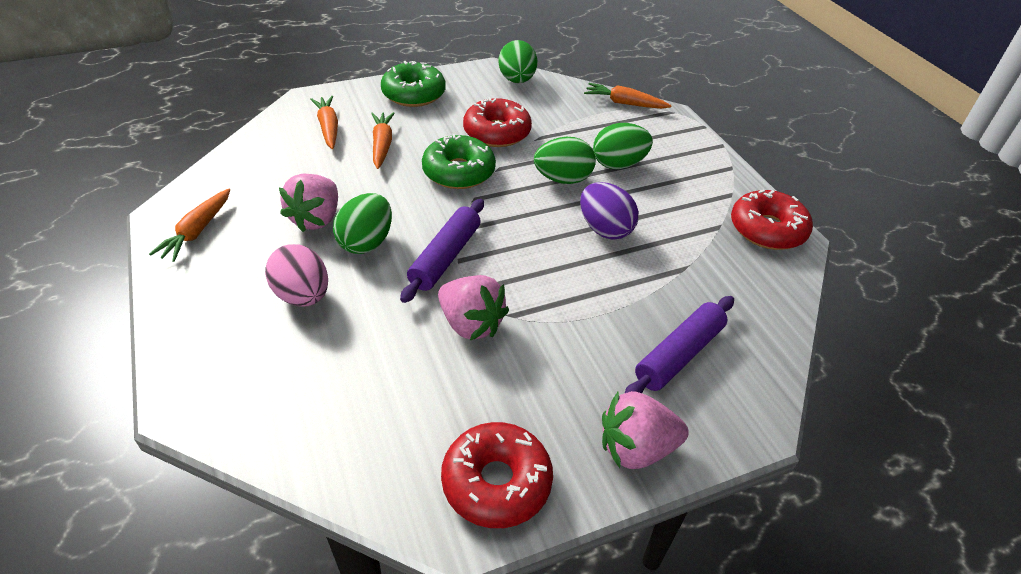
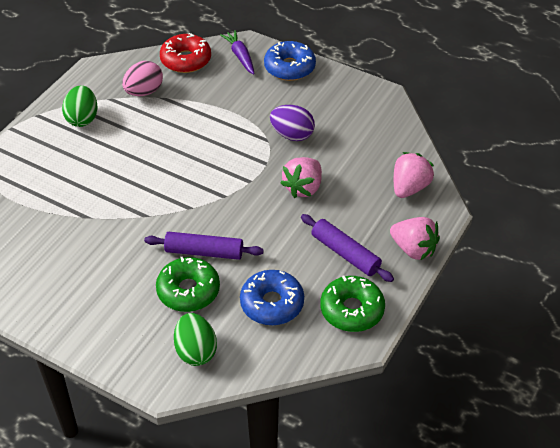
blue donut: 0 -> 2
green egg: 4 -> 2
orange carrot: 4 -> 0
purple carrot: 0 -> 1
red donut: 3 -> 1

